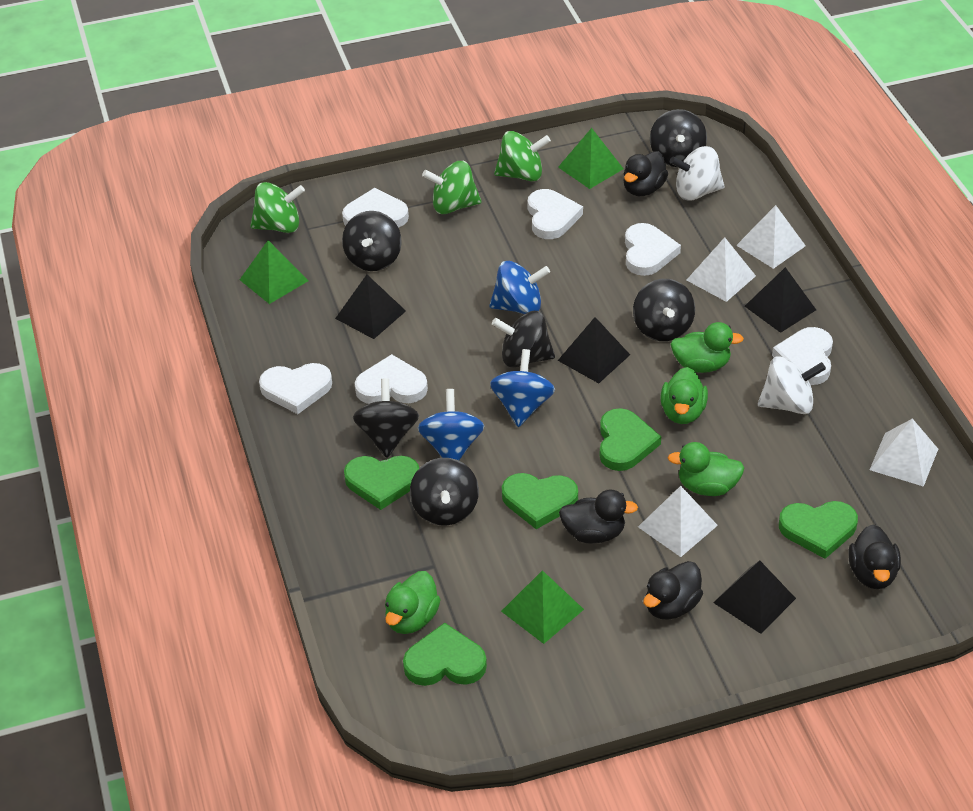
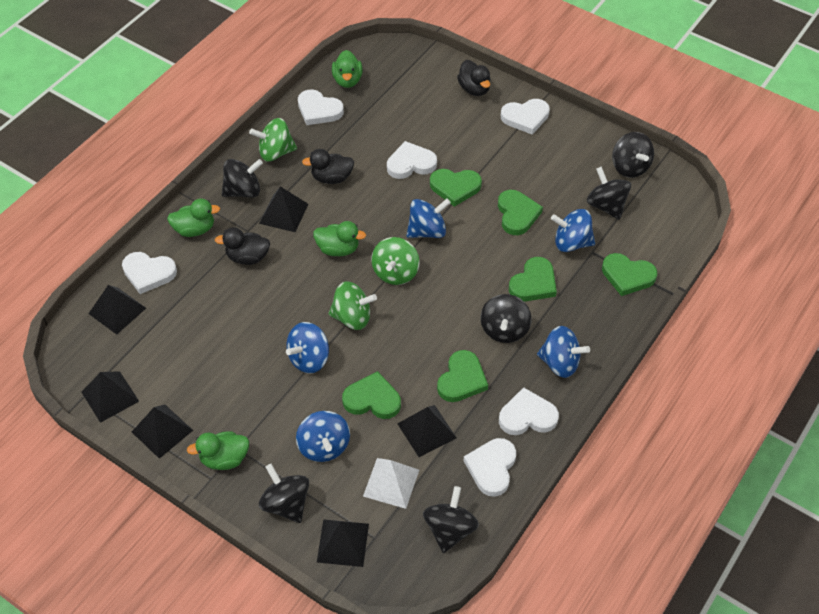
black duck: 4 -> 3
black pyramid: 4 -> 6
blue spinning top: 3 -> 5
green heart: 5 -> 6
green pyramid: 3 -> 0
white pyramid: 4 -> 1
white spinning top: 2 -> 0

